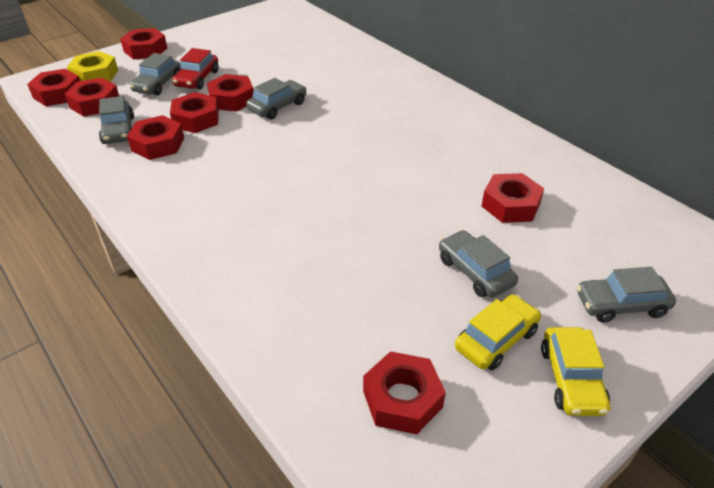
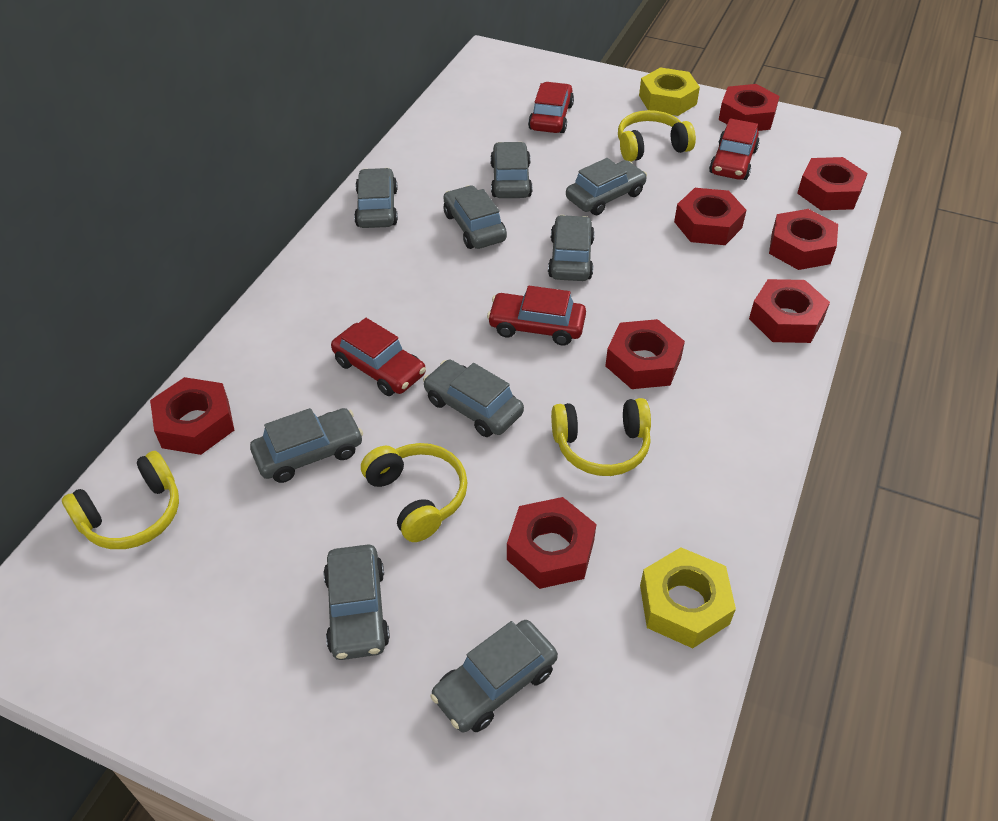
grey car: 5 -> 9
red car: 1 -> 4
yellow car: 2 -> 0
yellow headphones: 0 -> 4
yellow nut: 1 -> 2

